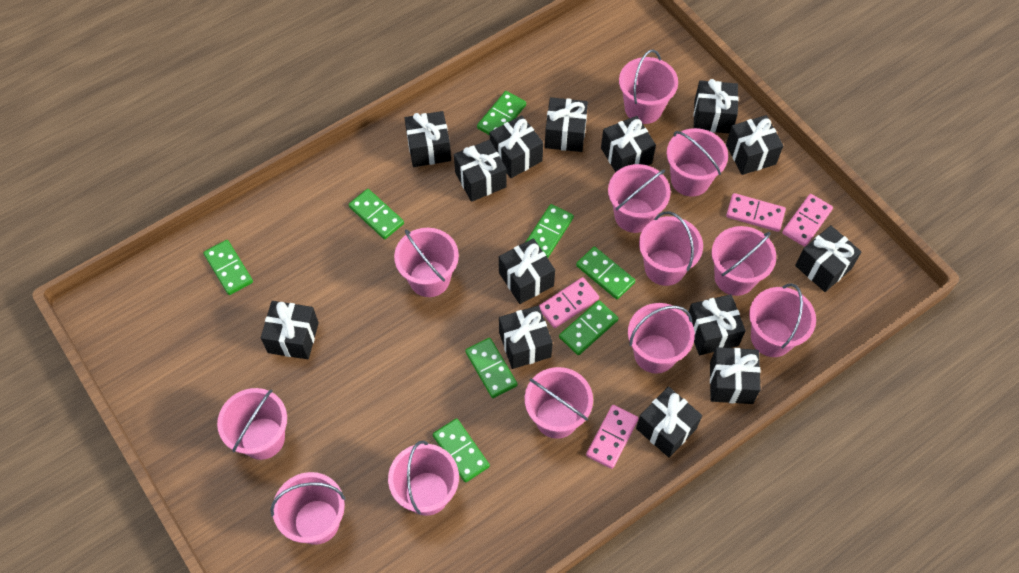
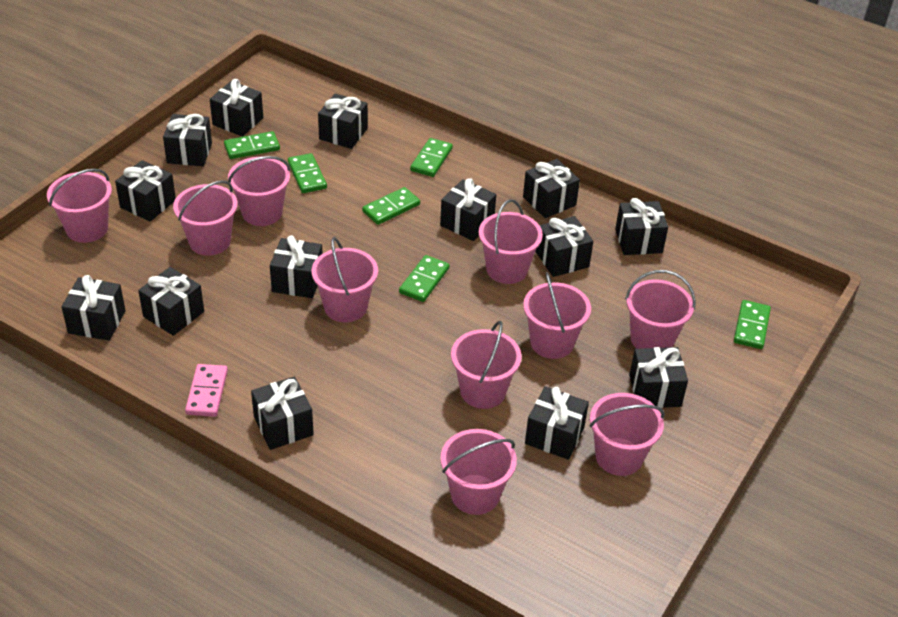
green domino: 8 -> 6
pink bucket: 12 -> 10
pink domino: 4 -> 1

